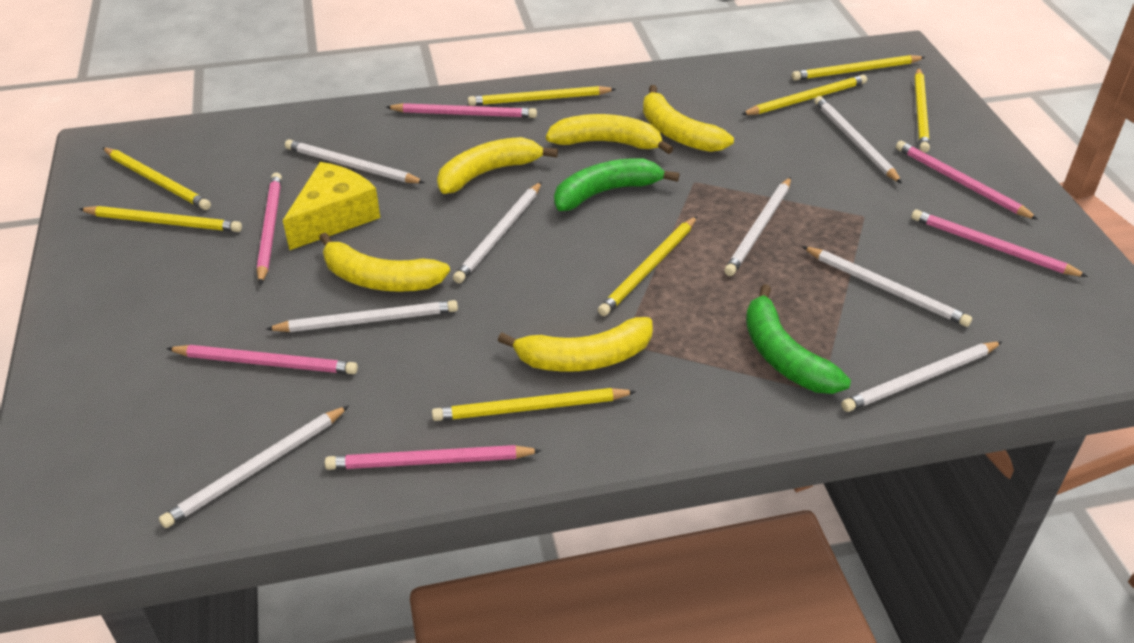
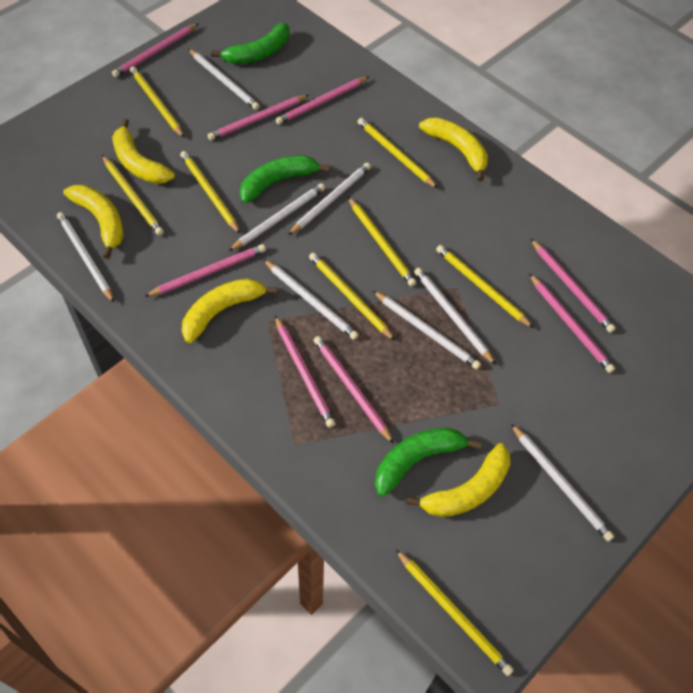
green banana: 2 -> 3
pink pencil: 6 -> 8
yellow cheese: 1 -> 0

